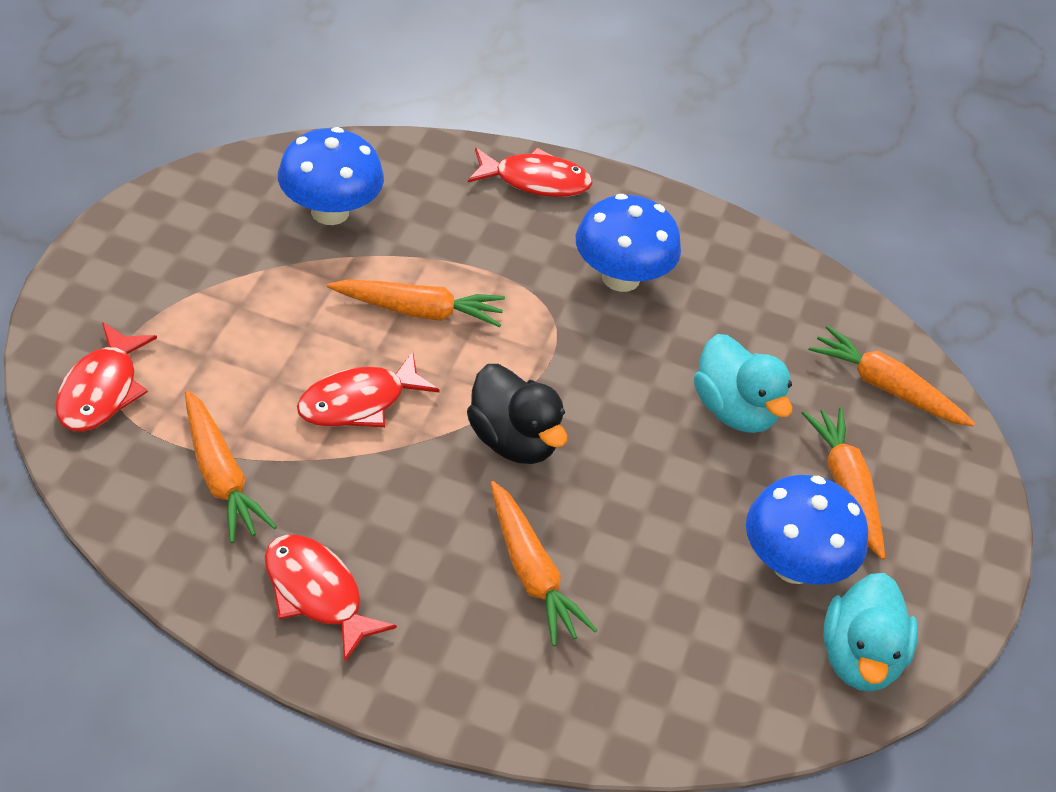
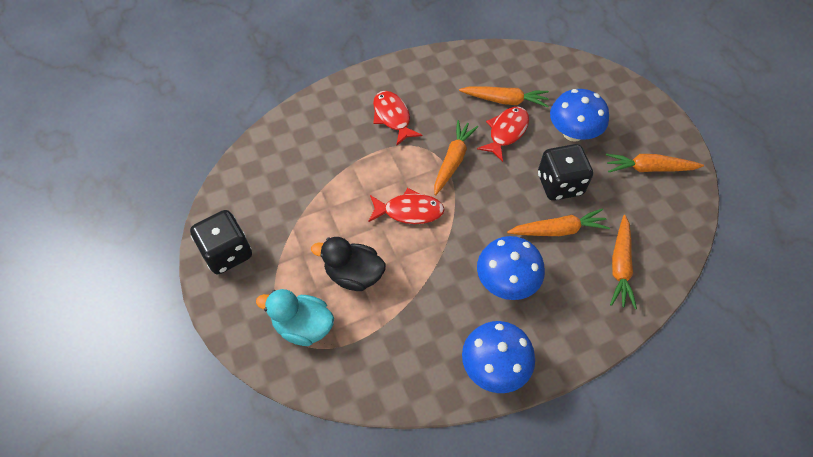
black dice: 0 -> 2
red fish: 4 -> 3
turquoise duck: 2 -> 1

